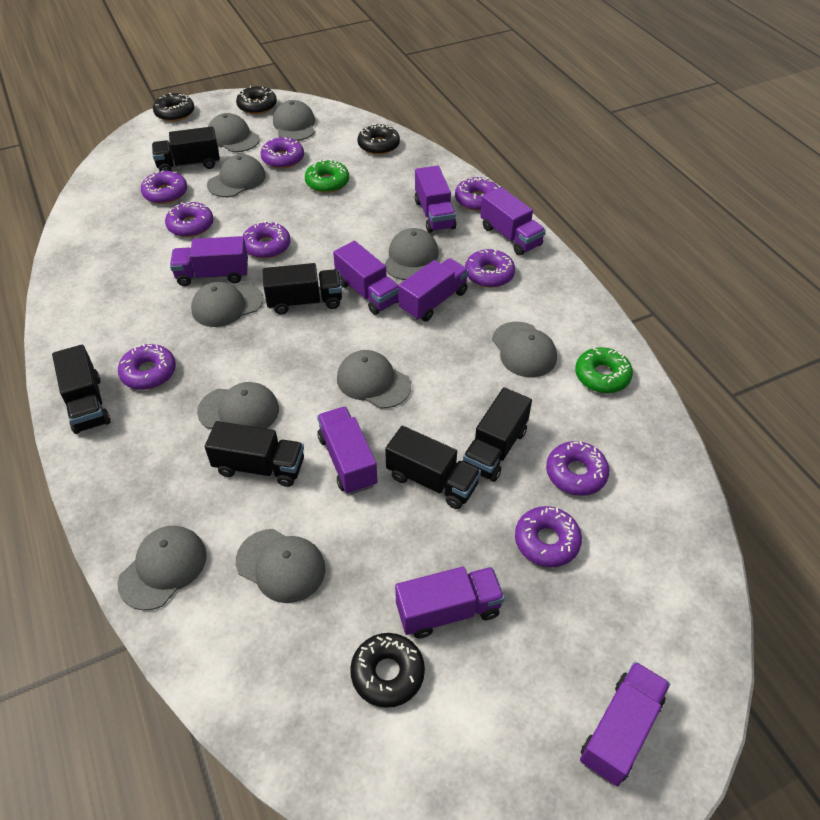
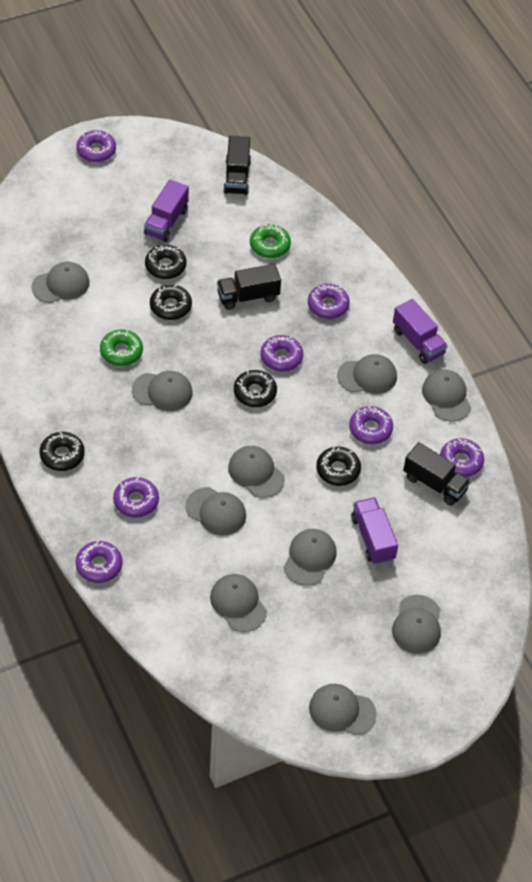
black donut: 4 -> 5
black truck: 6 -> 3
purple donut: 9 -> 7
purple truck: 8 -> 3

